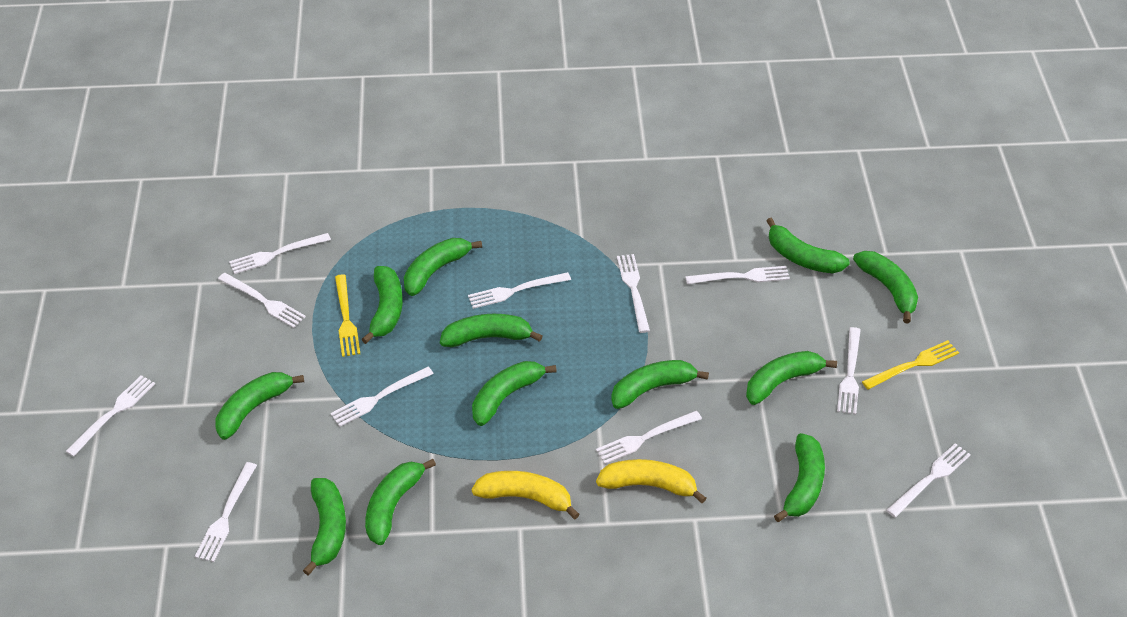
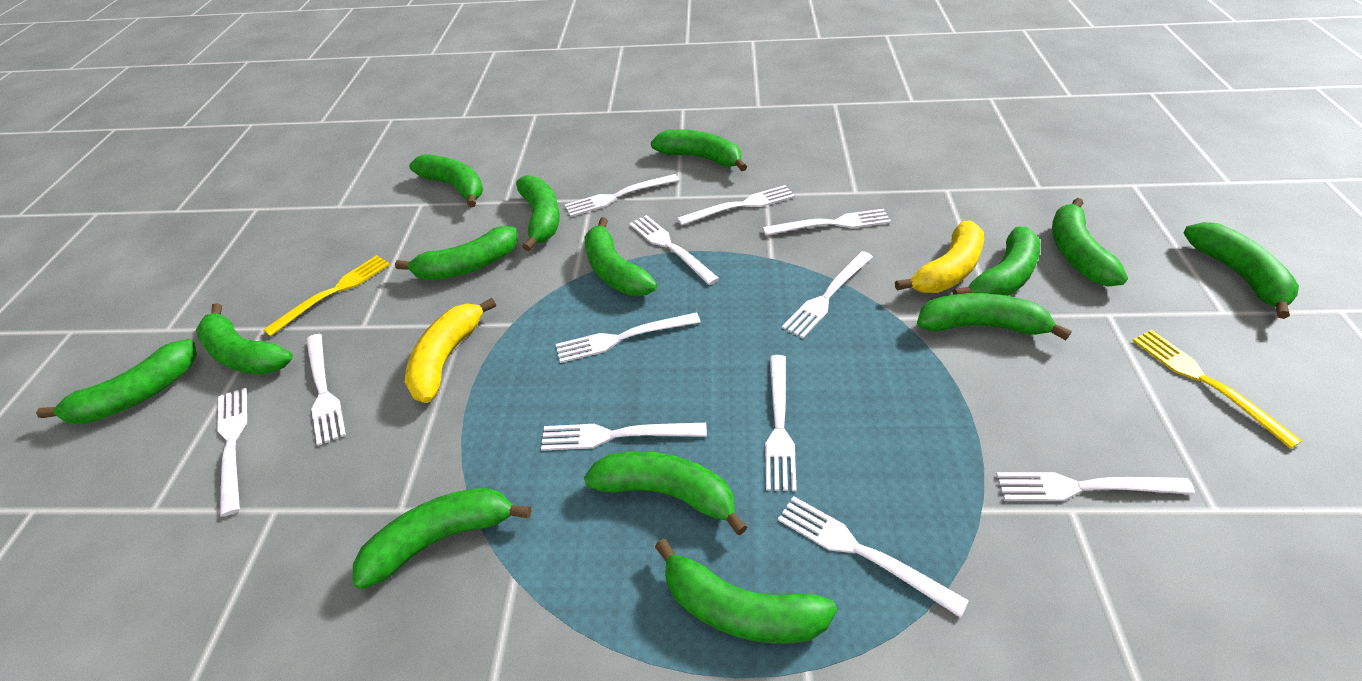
green banana: 12 -> 14
white fork: 11 -> 12

